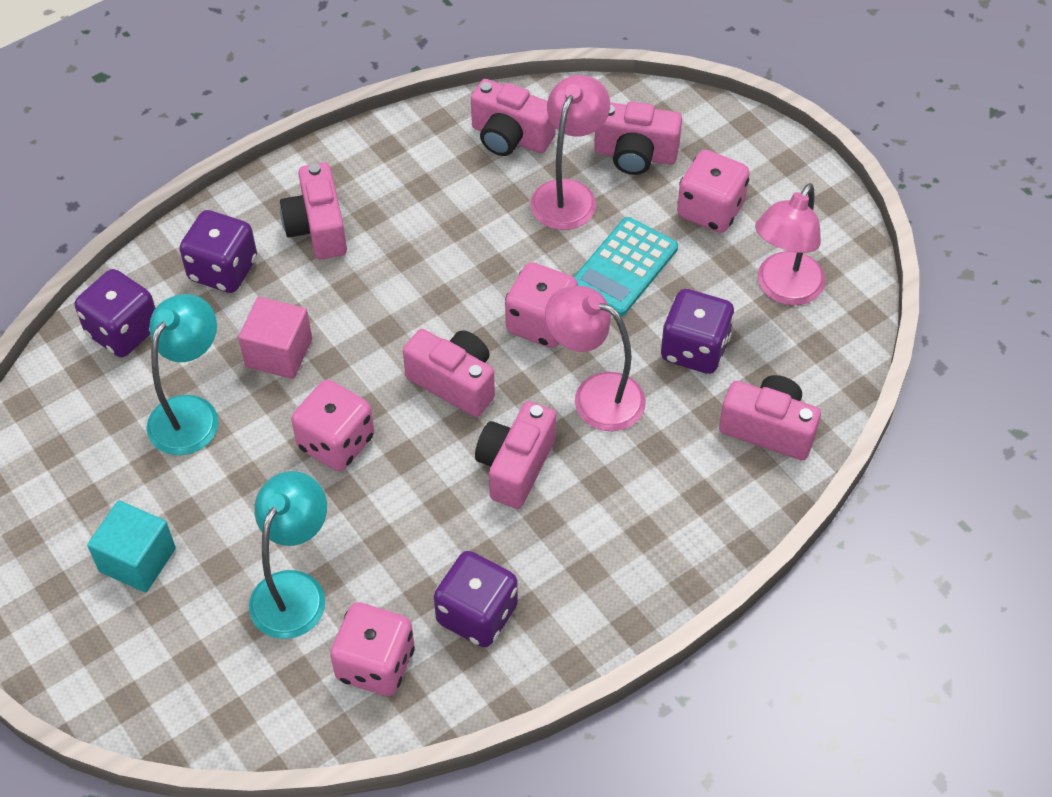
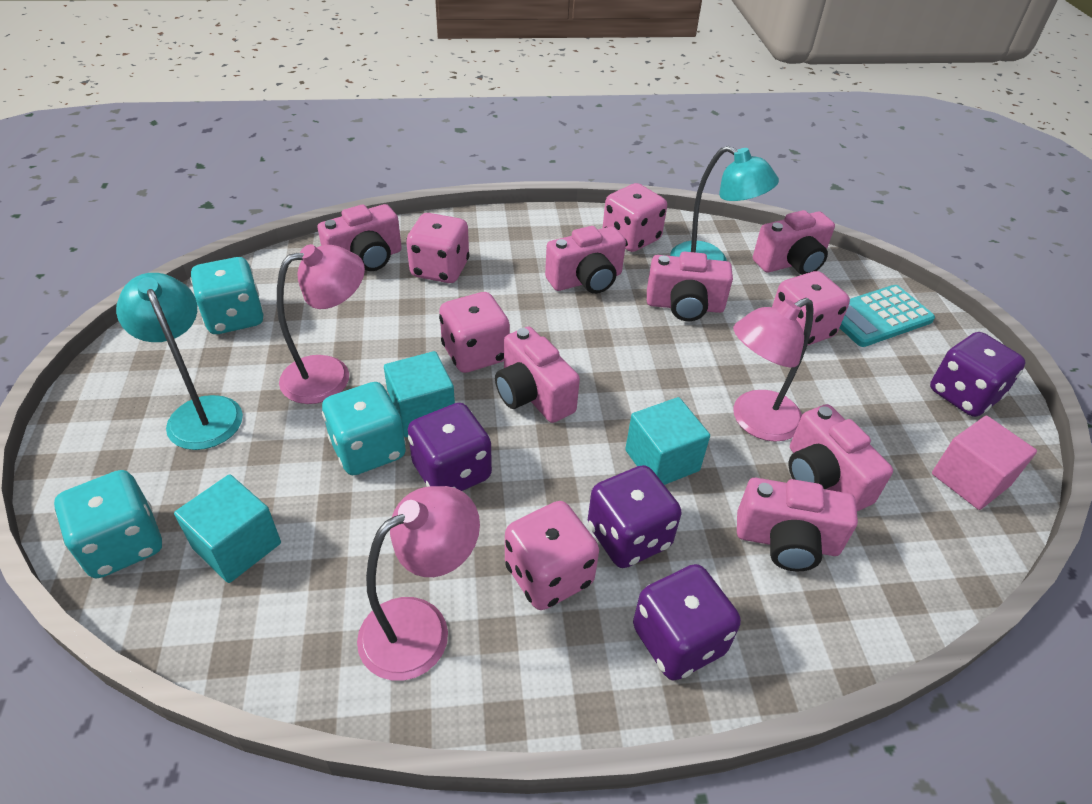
pink camera: 6 -> 7
pink dice: 4 -> 5
turquoise cube: 1 -> 3
turquoise dice: 0 -> 3

